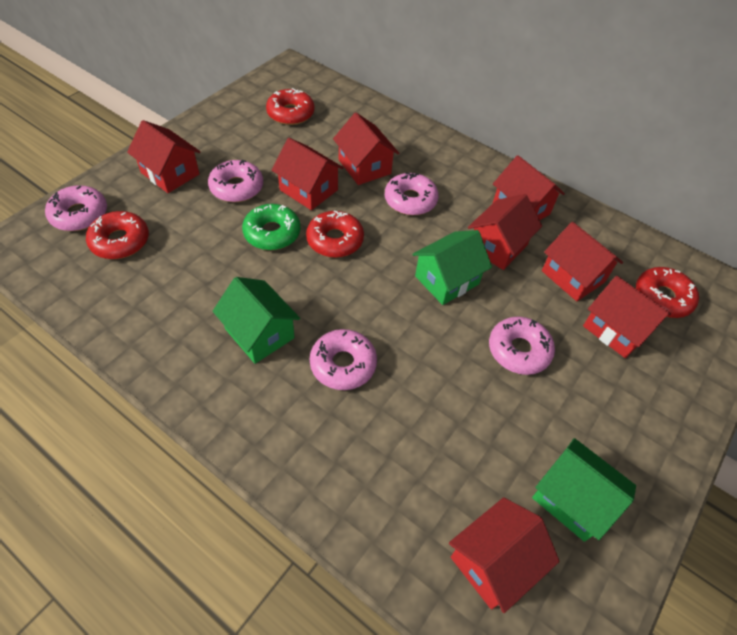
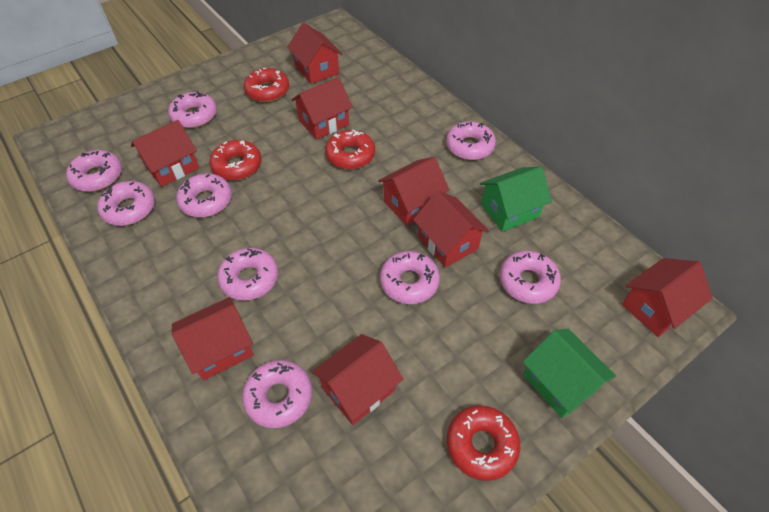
green donut: 1 -> 0
green house: 3 -> 2
pink donut: 5 -> 9

